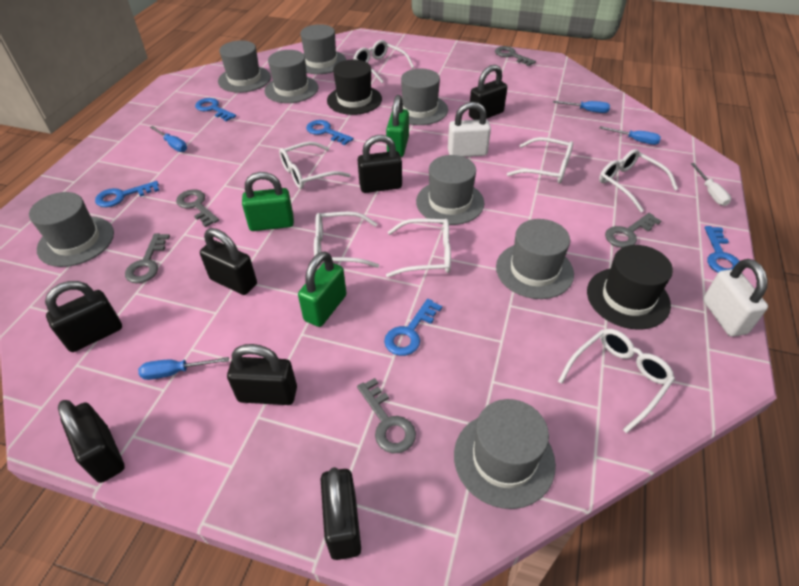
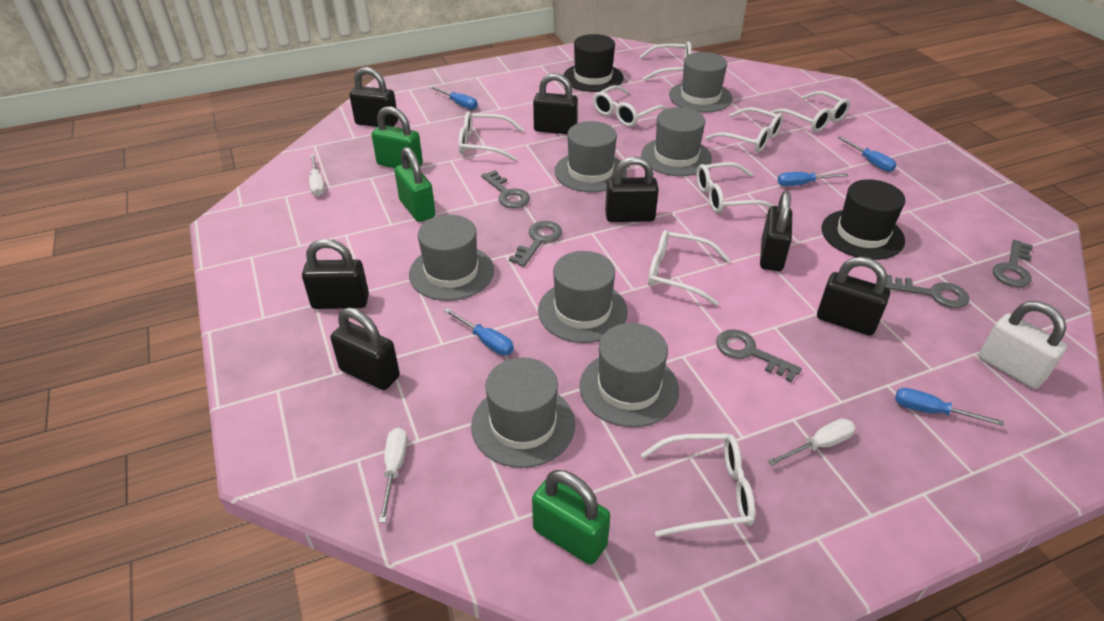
blue key: 5 -> 0
blue screwdriver: 4 -> 5
grey hat: 8 -> 7
white glasses: 7 -> 8
white padlock: 2 -> 1
white screwdriver: 1 -> 3

